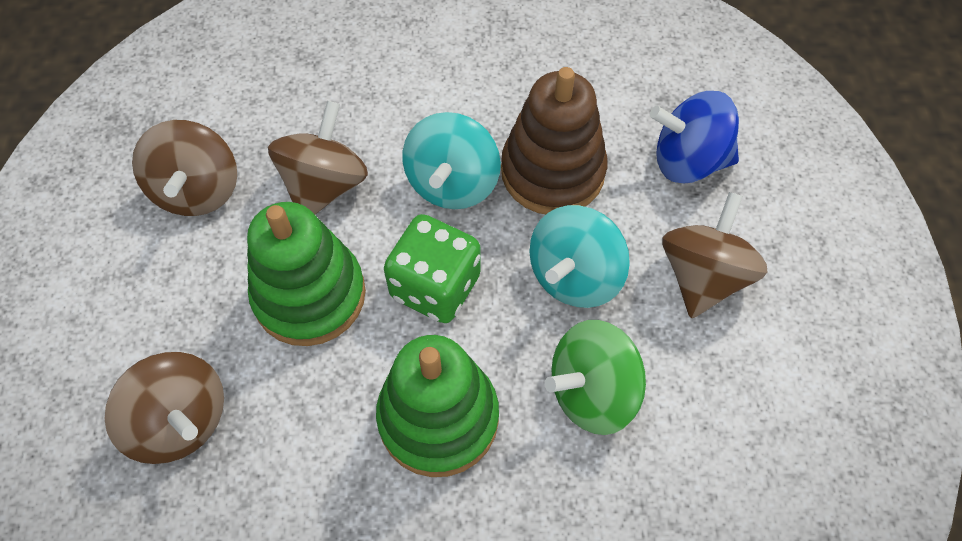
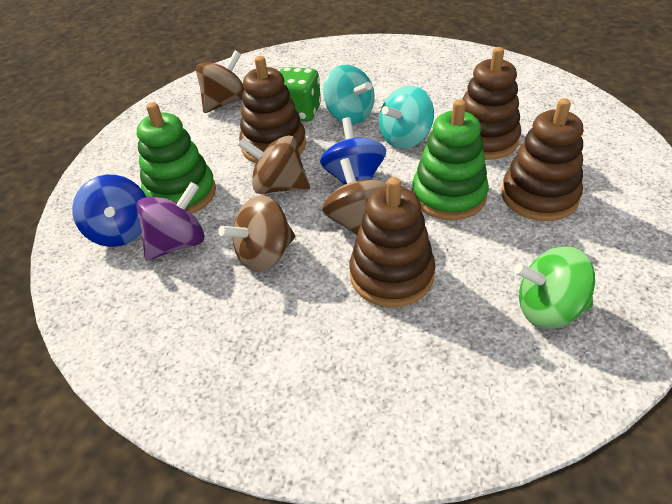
blue spinning top: 1 -> 2
brown stacking toy: 1 -> 4
purple spinning top: 0 -> 1

